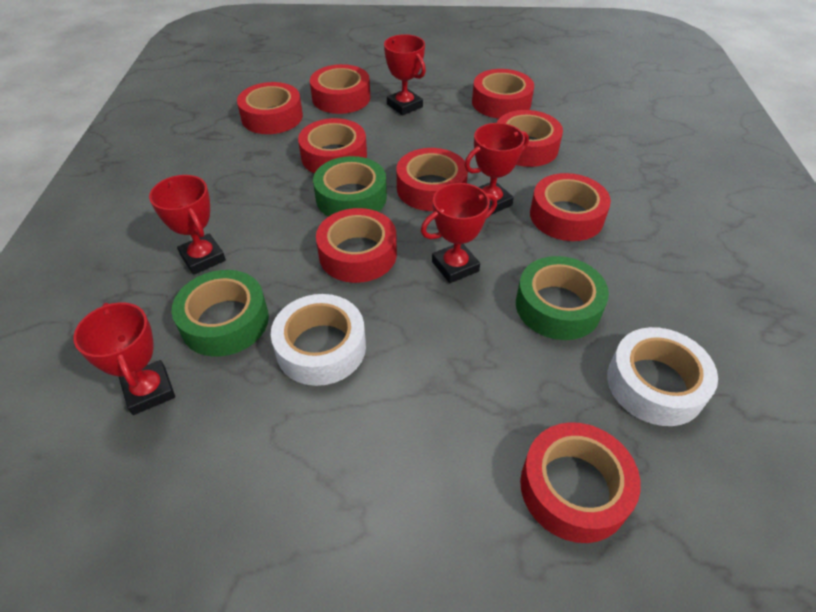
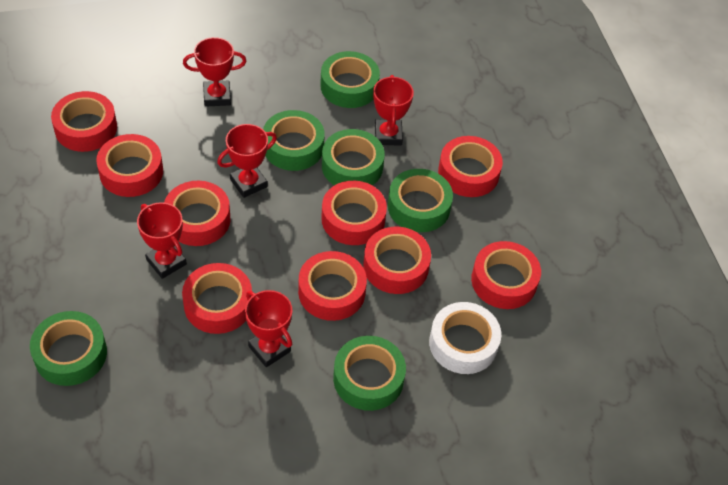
green tape: 3 -> 6
white tape: 2 -> 1

